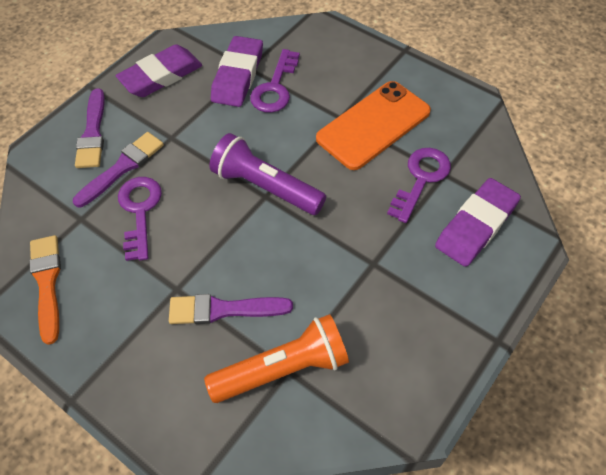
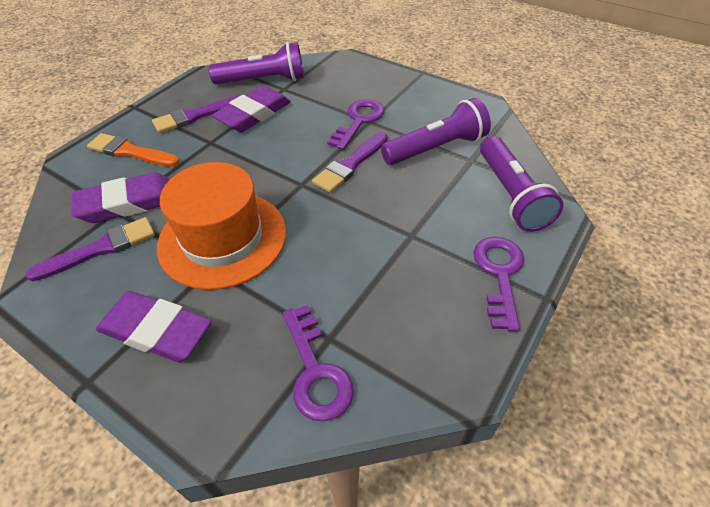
orange flashlight: 1 -> 0
orange hat: 0 -> 1
orange phone: 1 -> 0
purple flashlight: 1 -> 3

